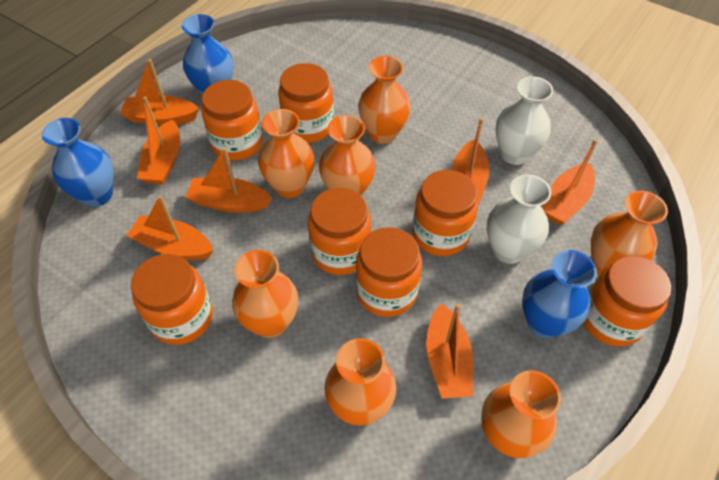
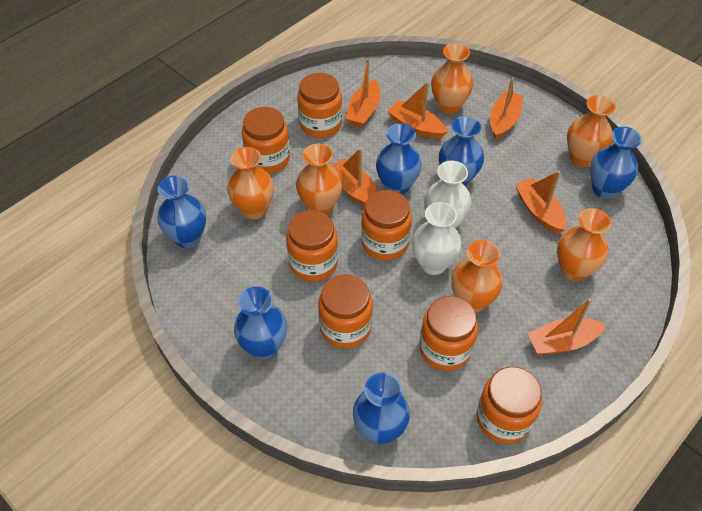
blue vase: 3 -> 6
orange boat: 7 -> 6
orange vase: 7 -> 6

